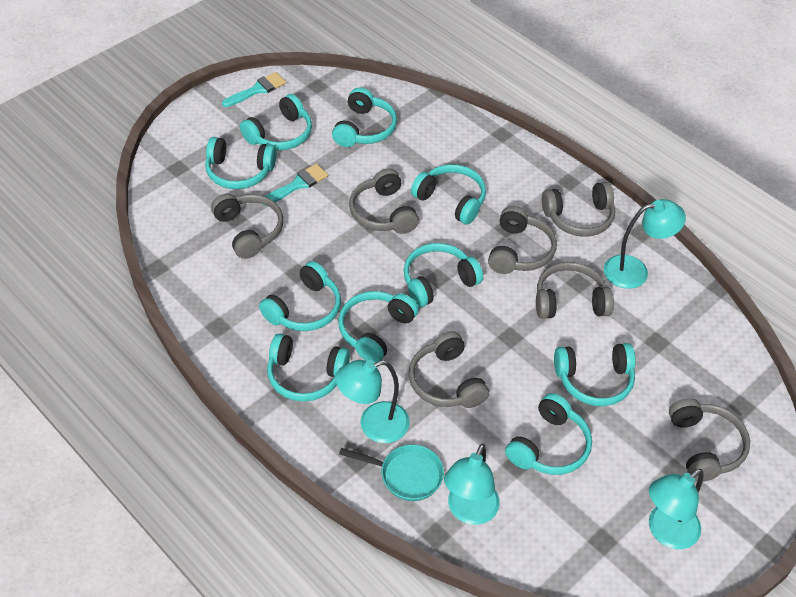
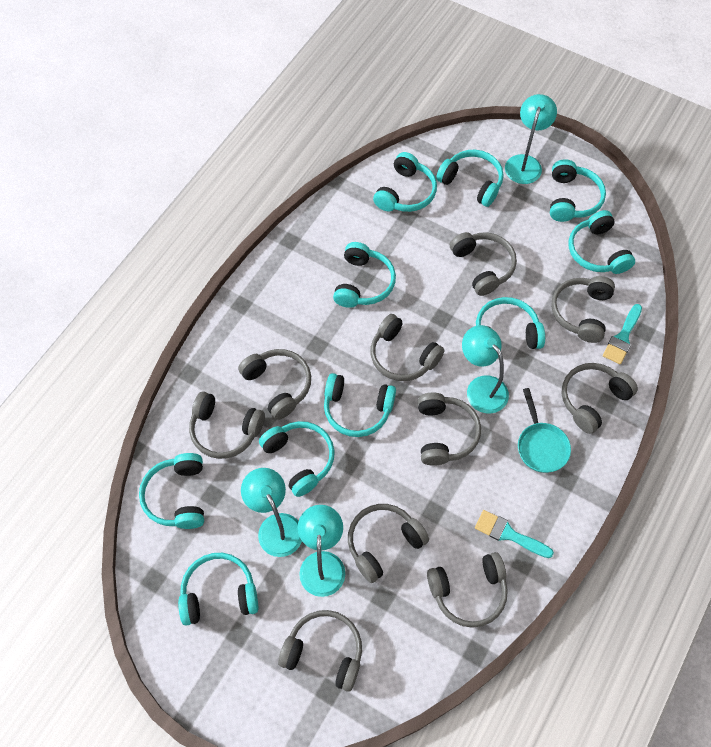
grey headphones: 7 -> 10

